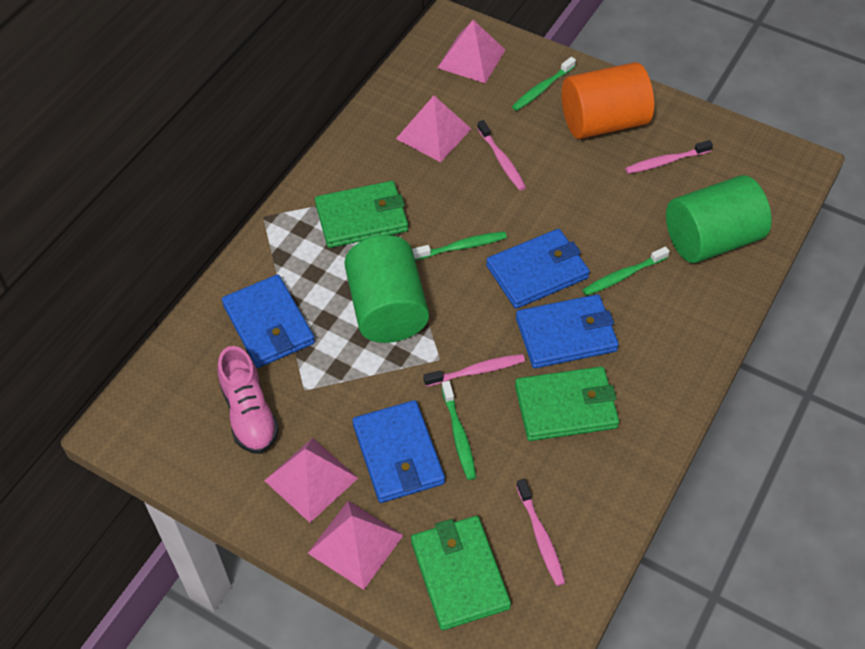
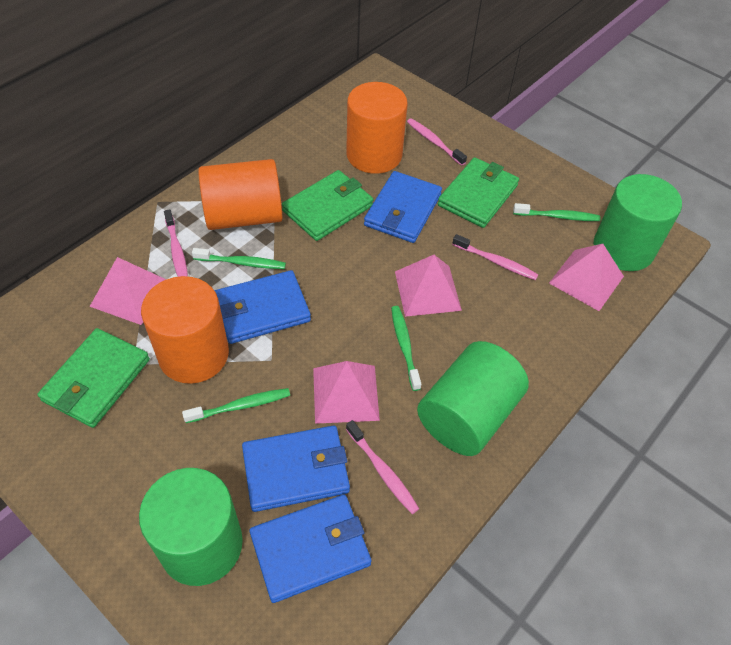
green cylinder: 2 -> 3
orange cylinder: 1 -> 3
pink shoe: 1 -> 0

